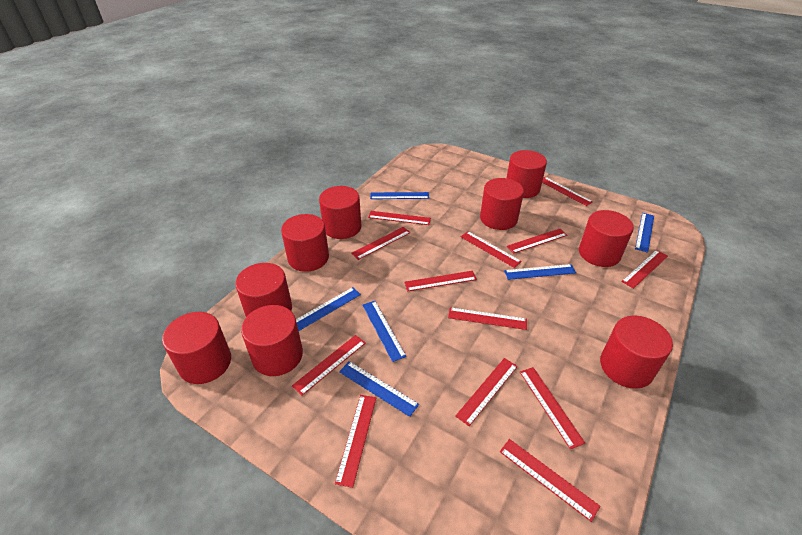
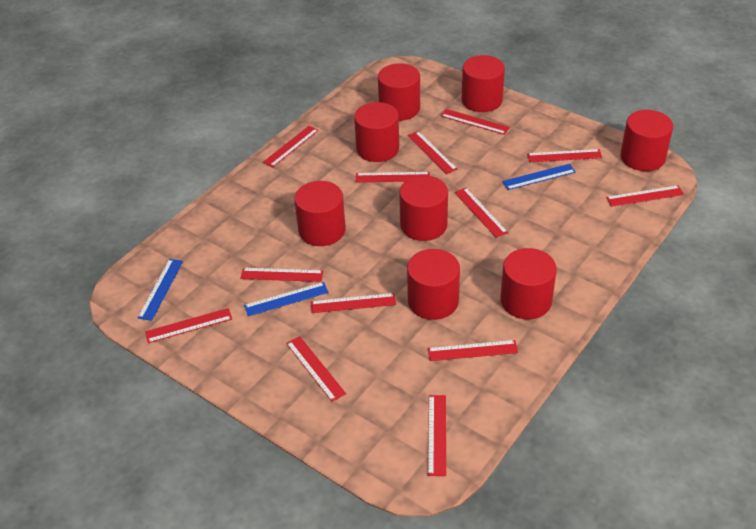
blue ruler: 6 -> 3
red cylinder: 9 -> 8

